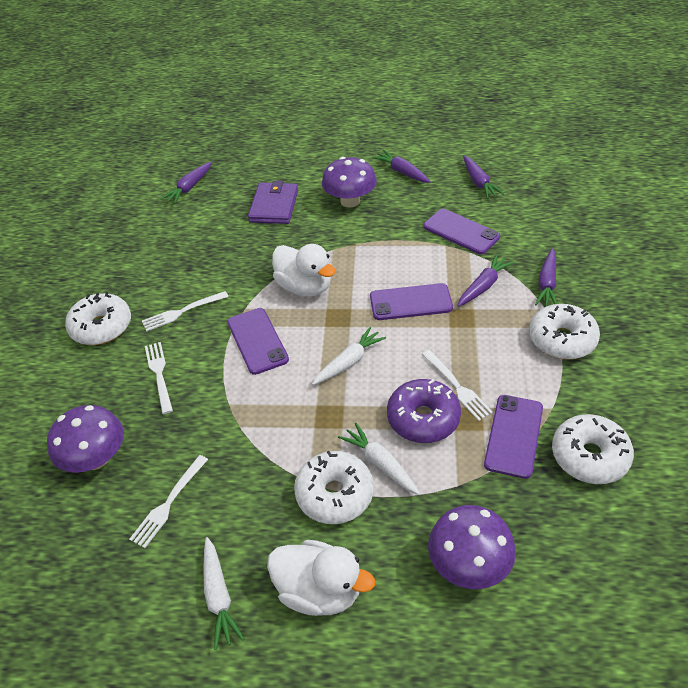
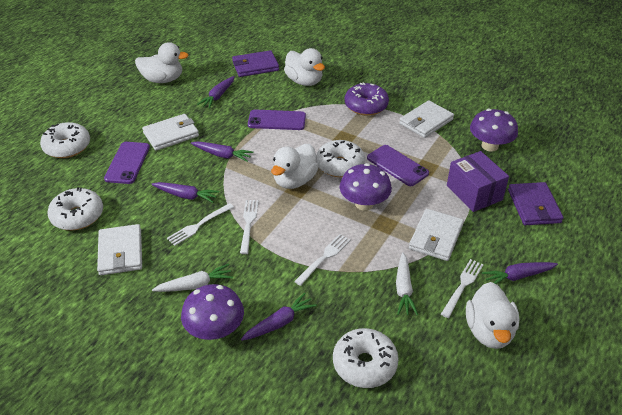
purple box: 0 -> 1
purple phone: 4 -> 3
purple wallet: 1 -> 2
white carrot: 3 -> 2
white duck: 2 -> 4
white wallet: 0 -> 4

